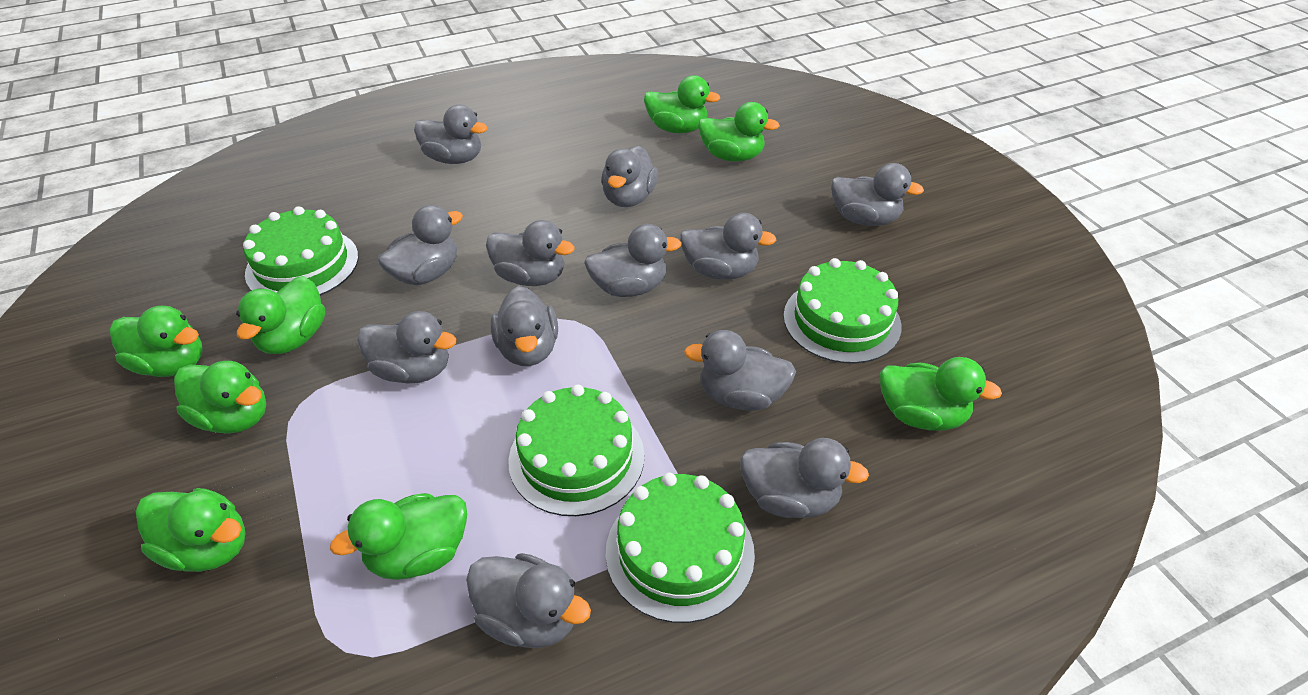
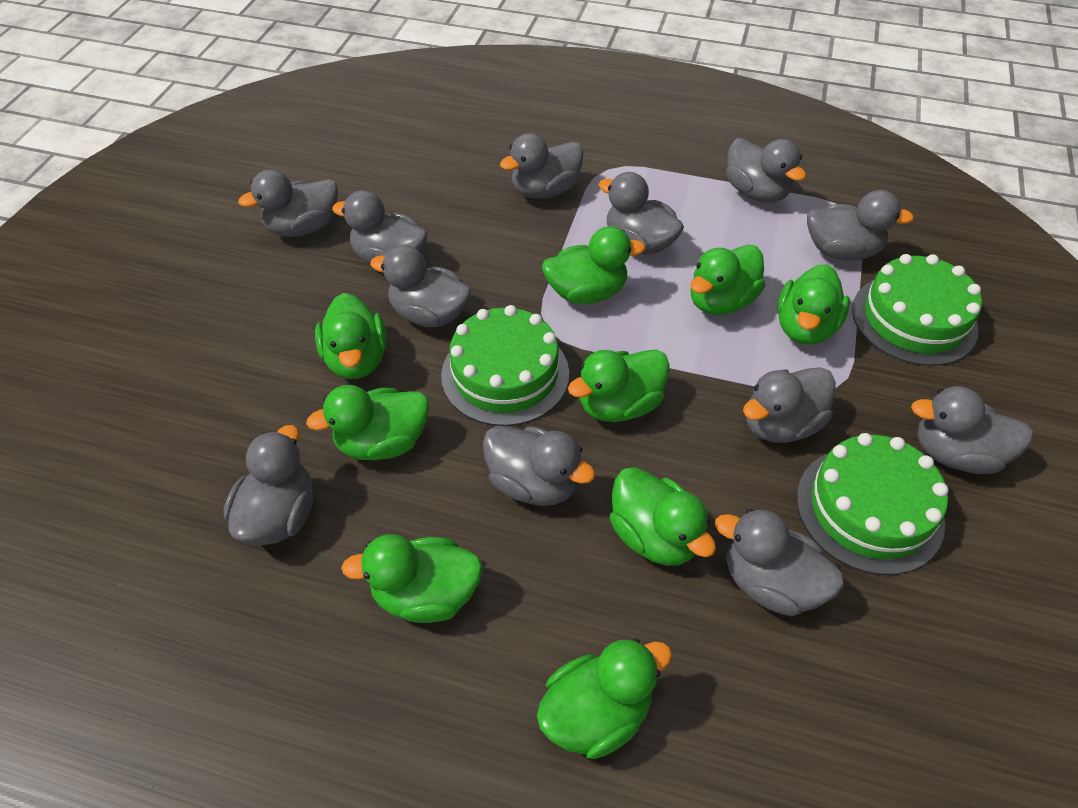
green cake: 4 -> 3
green duck: 8 -> 9

